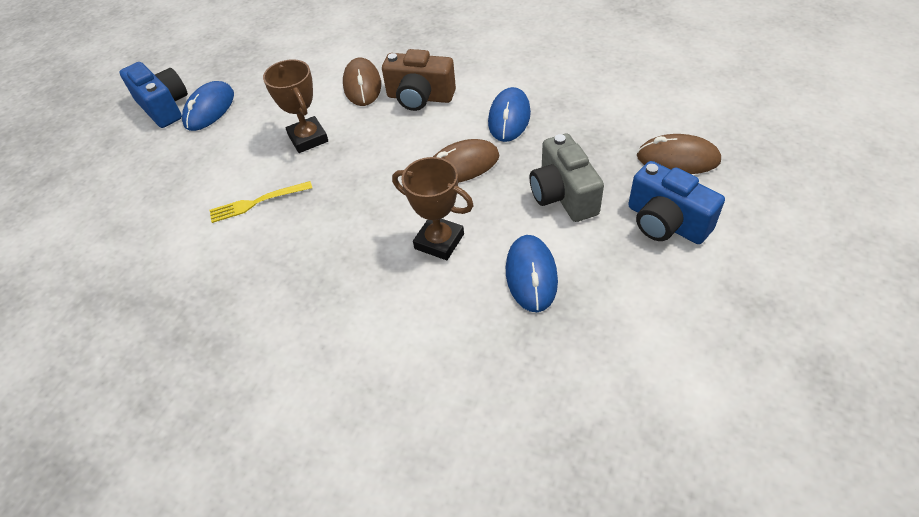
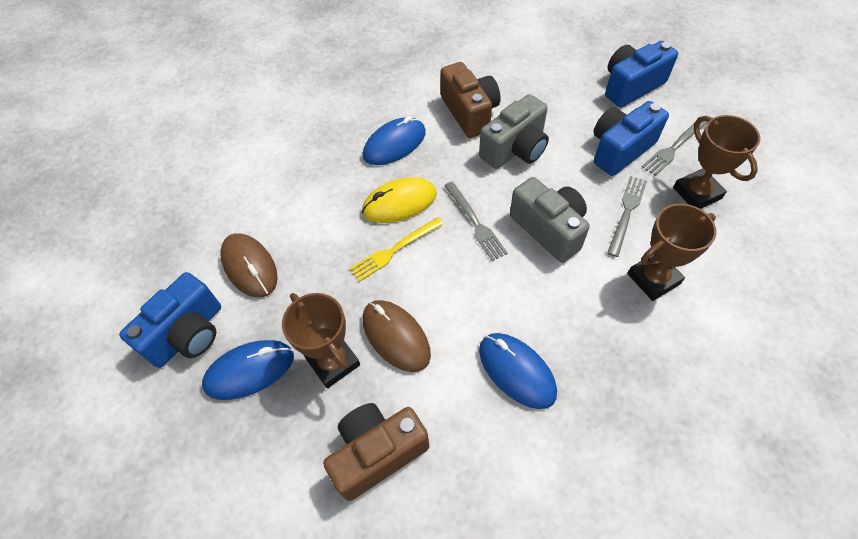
blue camera: 2 -> 3
brown camera: 1 -> 2
brown mouse: 3 -> 2
brown trophy: 2 -> 3
grey camera: 1 -> 2
grey fork: 0 -> 3
yellow mouse: 0 -> 1

